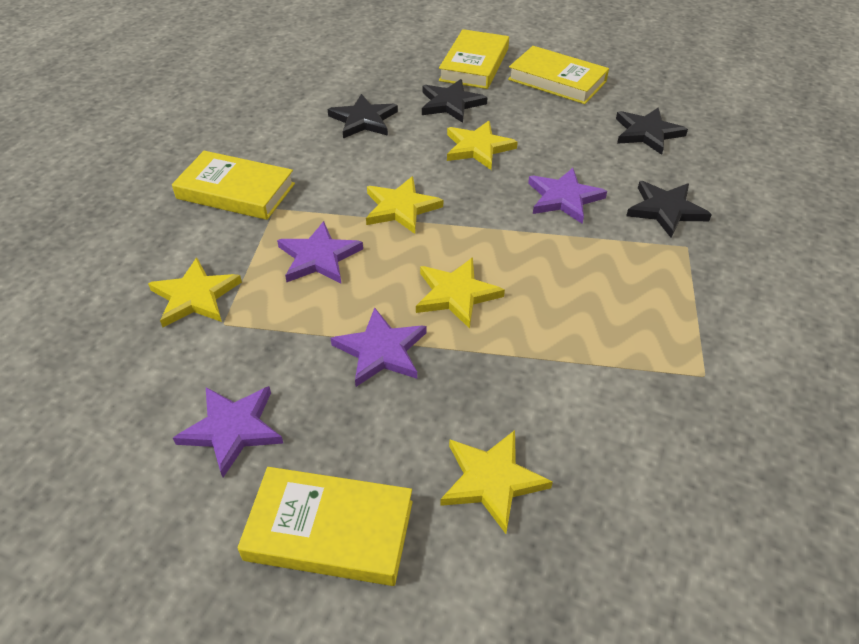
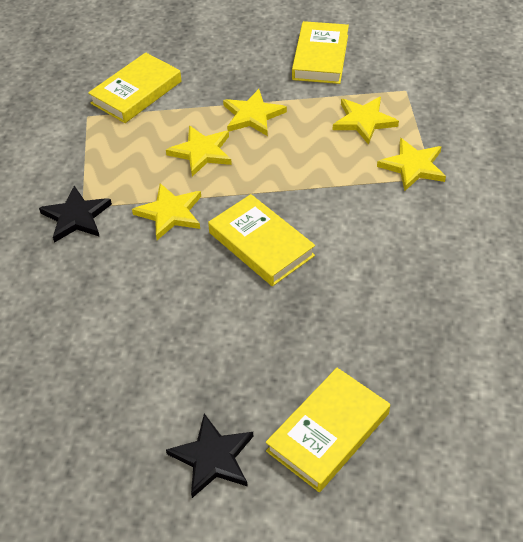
black star: 4 -> 2
purple star: 4 -> 0

